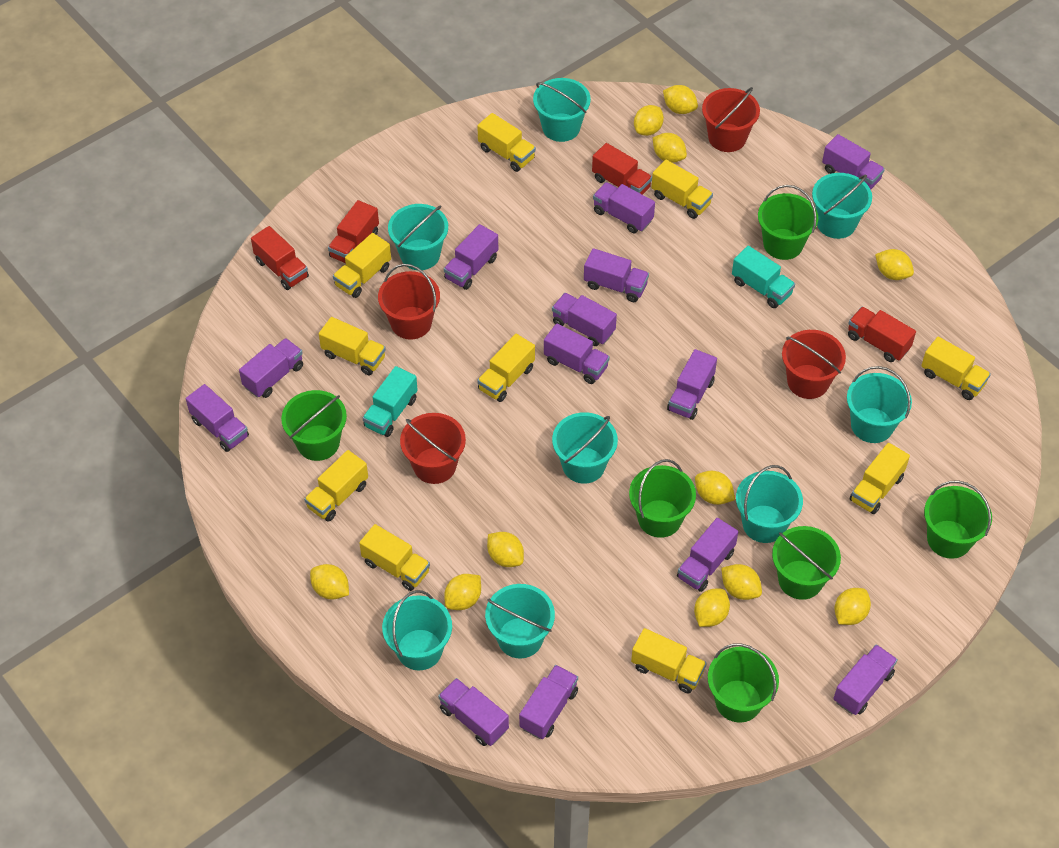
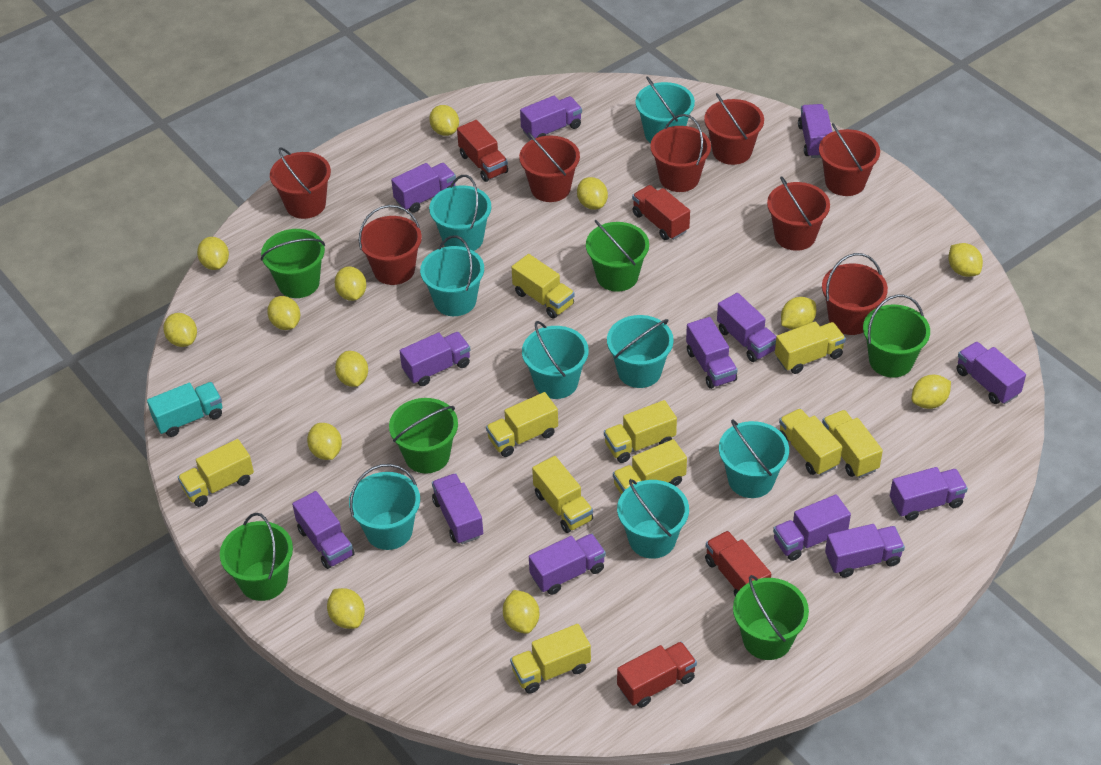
red bucket: 4 -> 8
turquoise truck: 2 -> 1
yellow lemon: 11 -> 13

